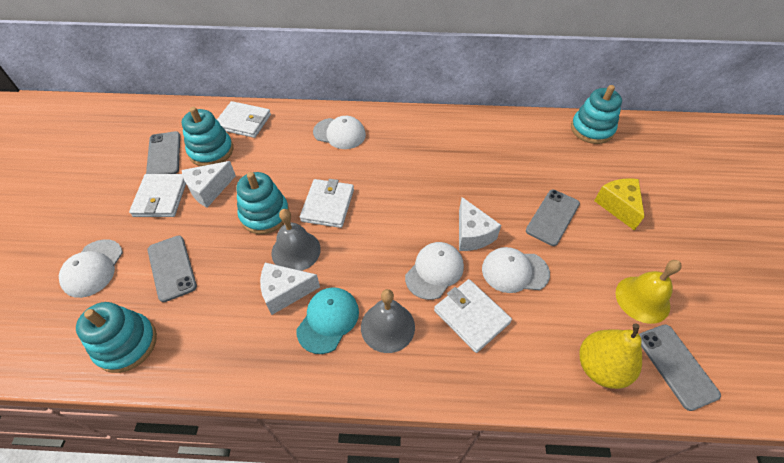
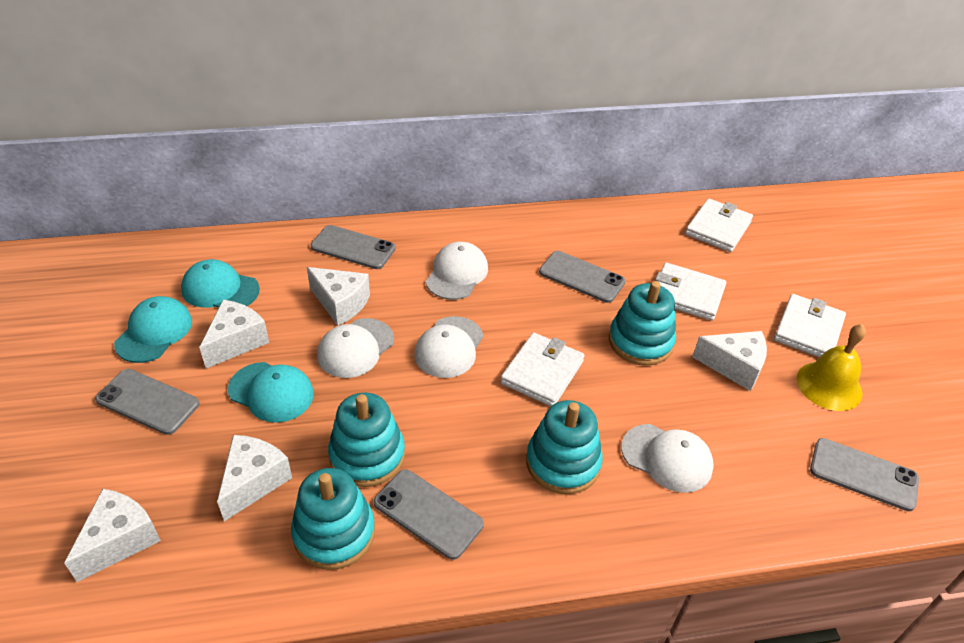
grey bell: 2 -> 0
grey phone: 4 -> 5
turquoise cap: 1 -> 3
white cheese: 3 -> 5
yellow cheese: 1 -> 0
yellow pear: 1 -> 0

